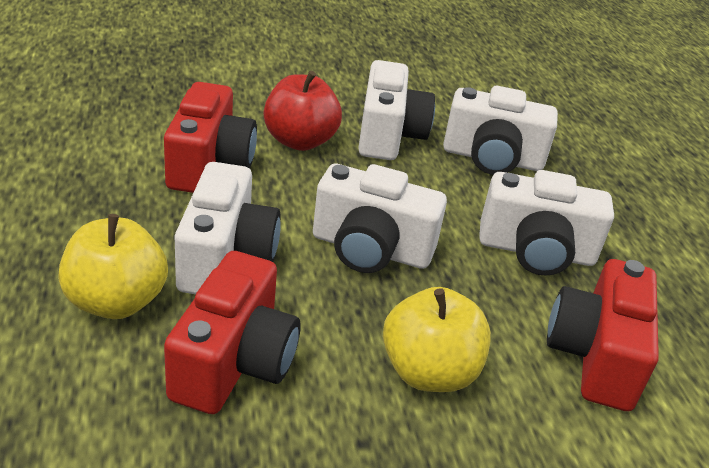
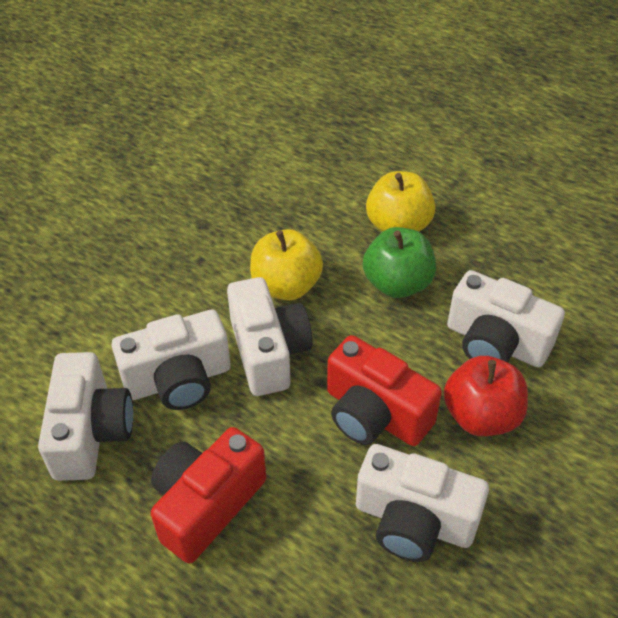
green apple: 0 -> 1
red camera: 3 -> 2

